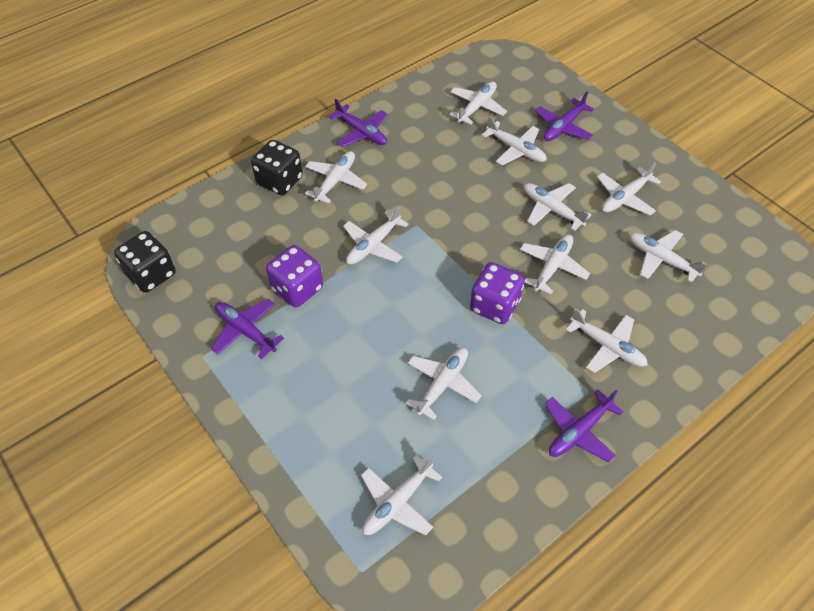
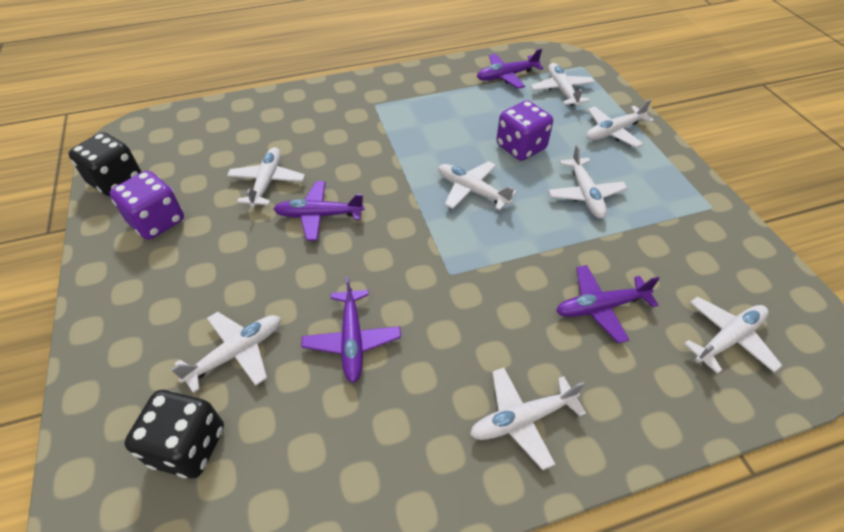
white plane: 11 -> 8

